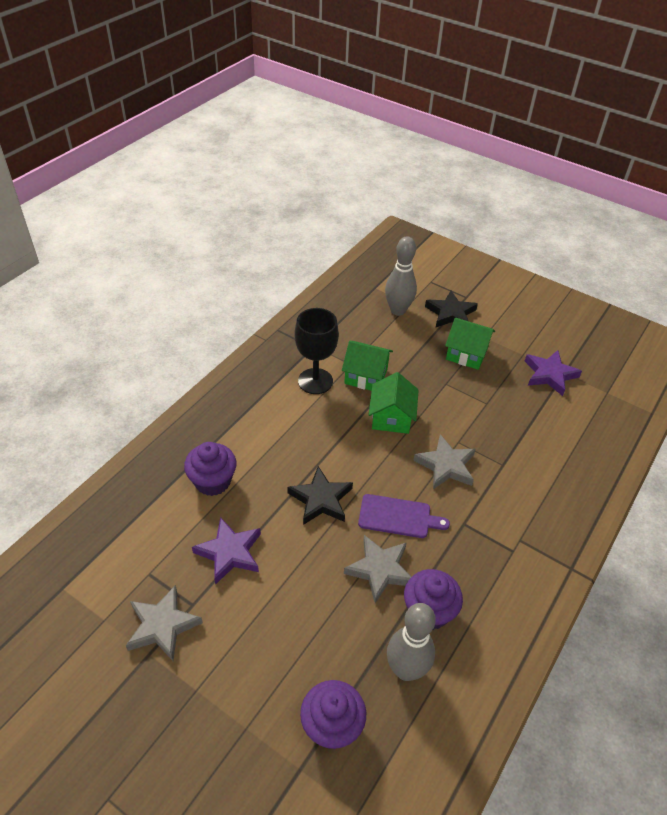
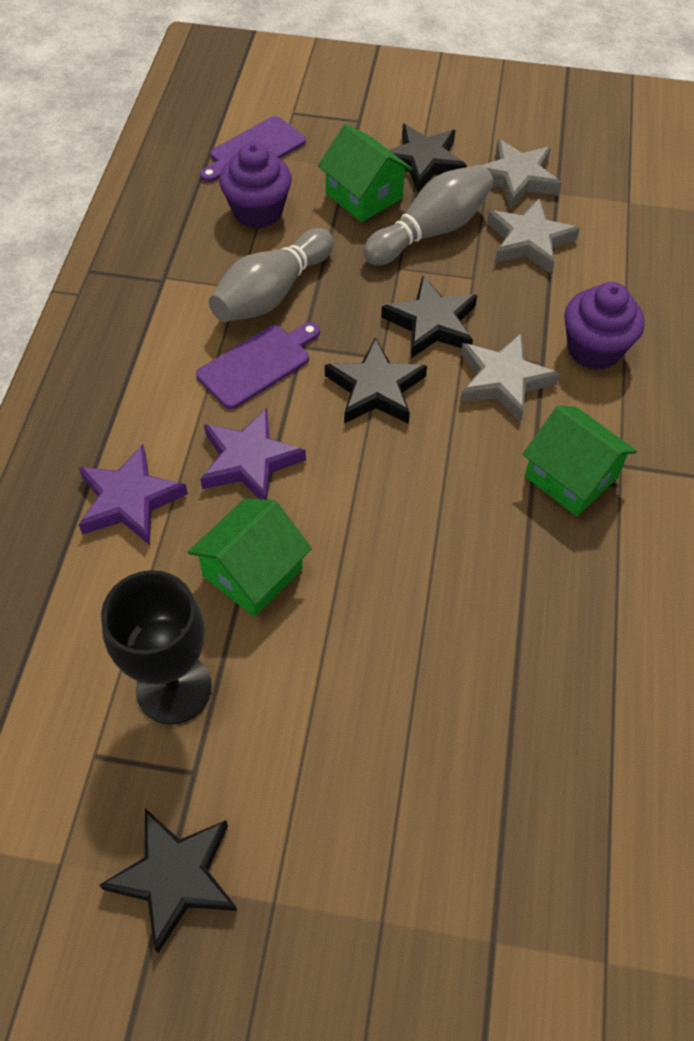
black star: 2 -> 4
purple cupcake: 3 -> 2
purple cutting board: 1 -> 2

